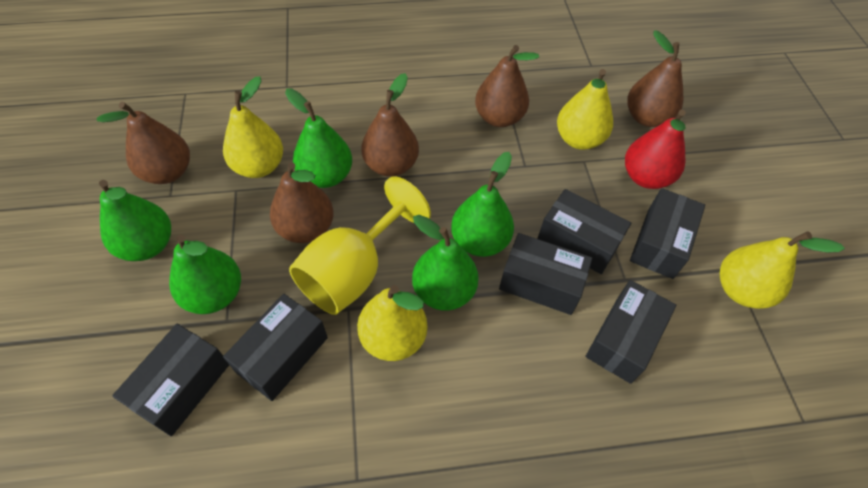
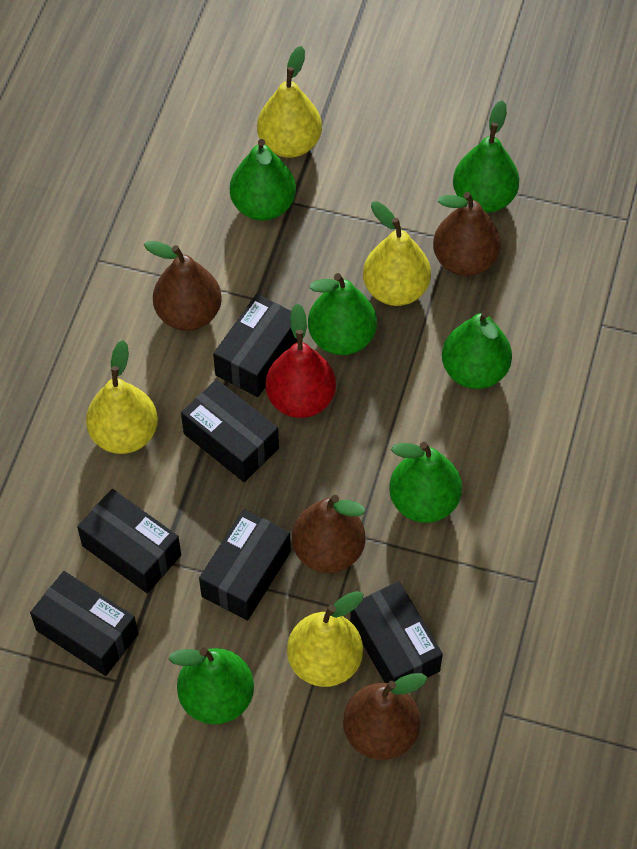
brown pear: 5 -> 4
green pear: 5 -> 6
yellow goblet: 1 -> 0

